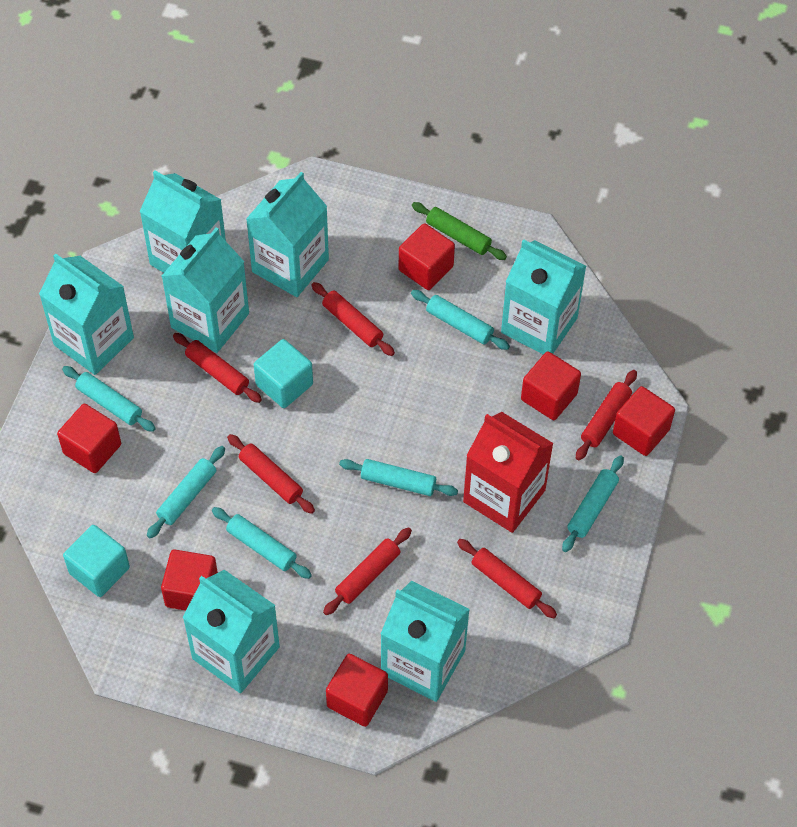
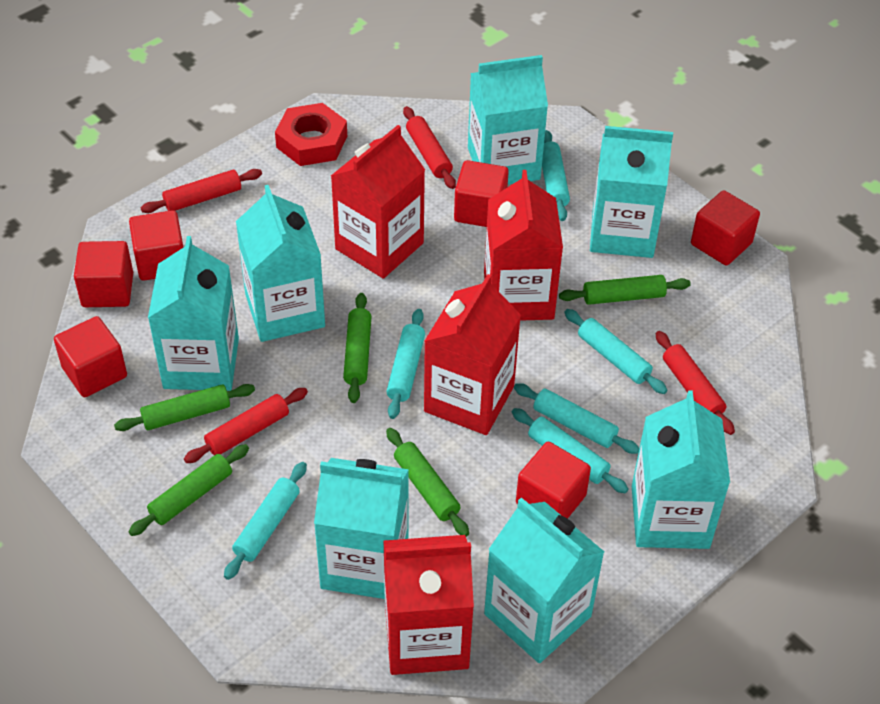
green rolling pin: 1 -> 5
red carton: 1 -> 4
red nut: 0 -> 1
red rolling pin: 6 -> 4
turquoise cube: 2 -> 0

